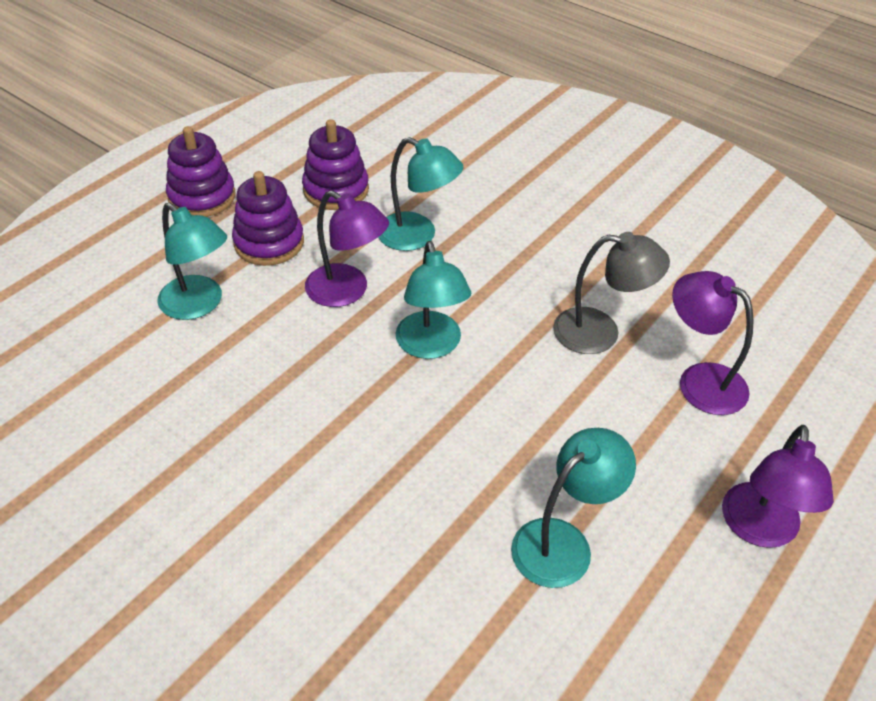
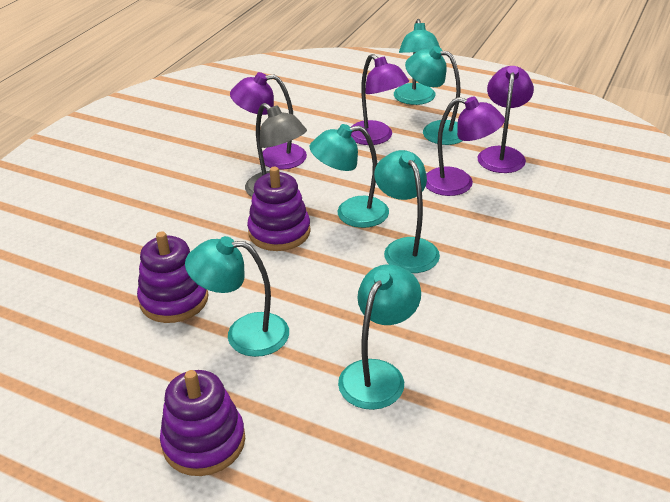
purple lamp: 3 -> 4
turquoise lamp: 4 -> 6

